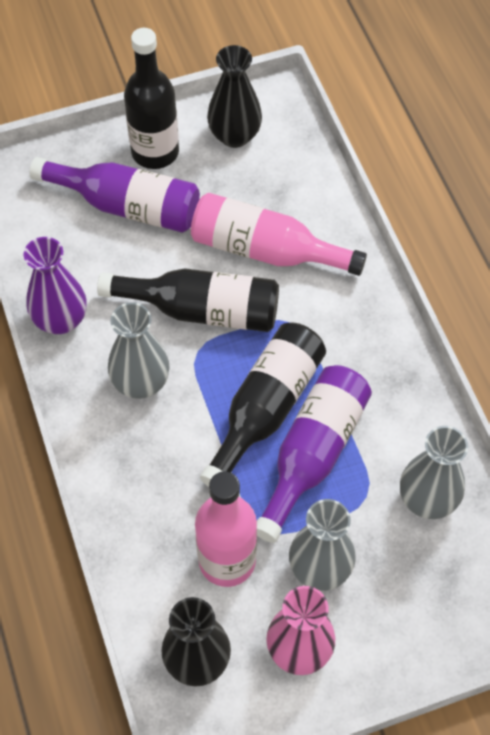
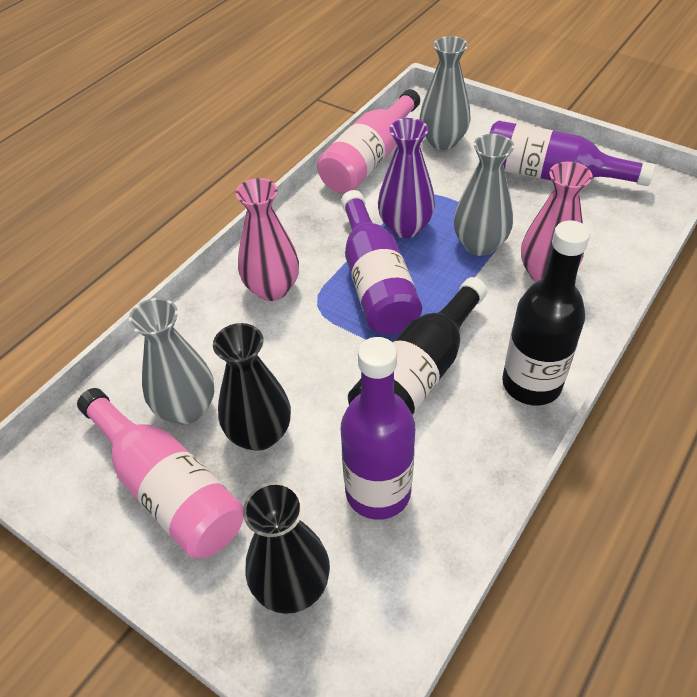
black bottle: 3 -> 2
pink vase: 1 -> 2
purple bottle: 2 -> 3

